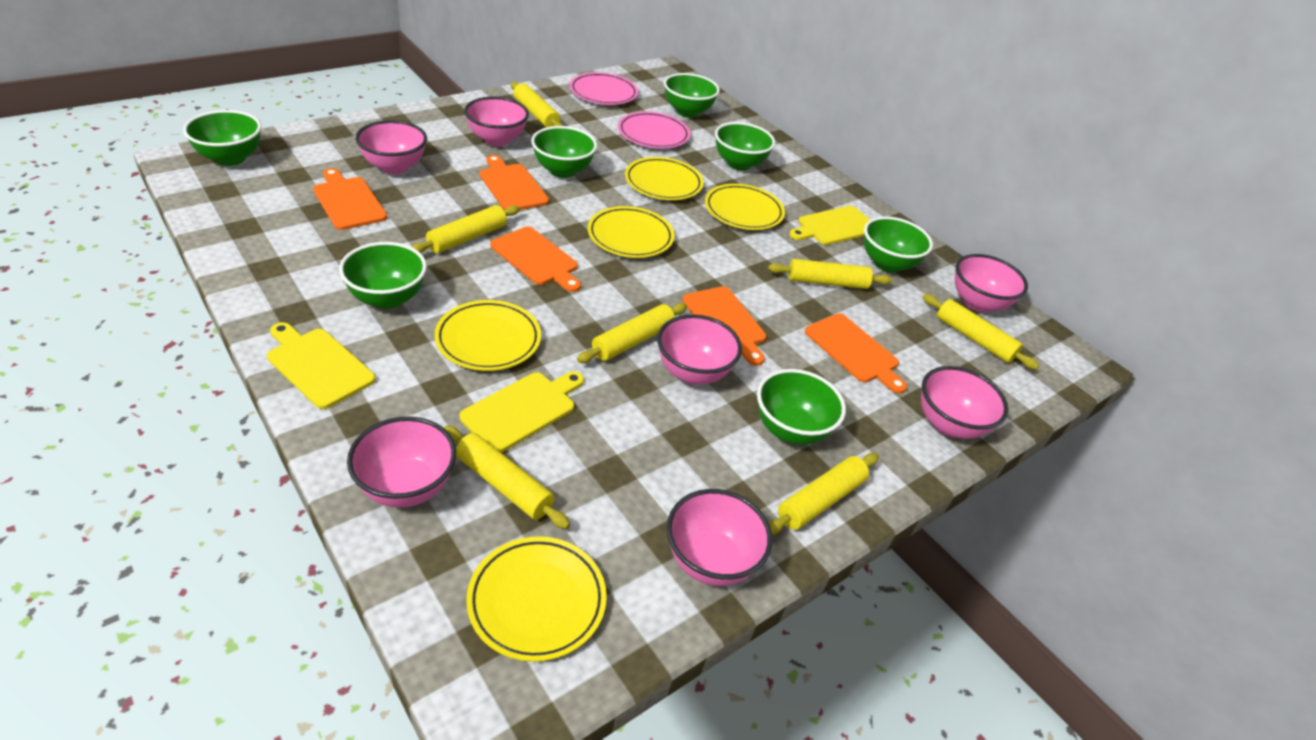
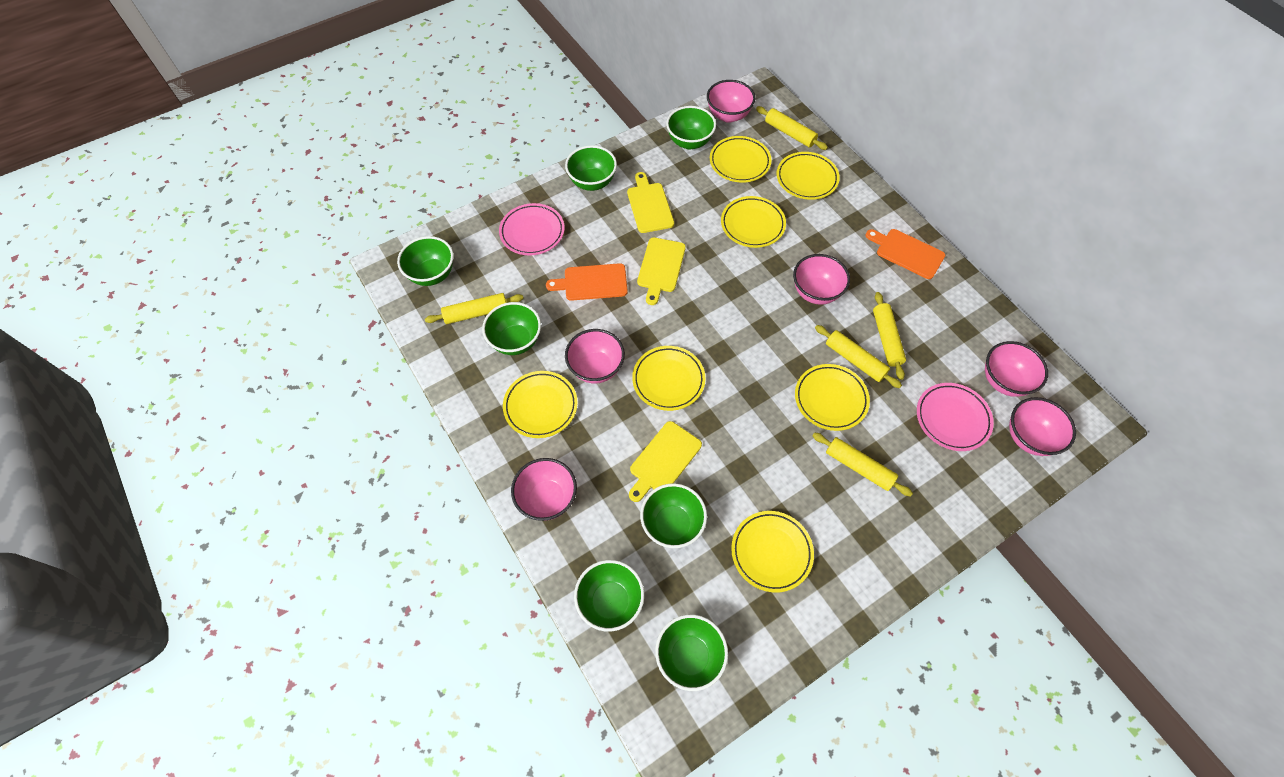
orange cutting board: 5 -> 2
pink bowl: 7 -> 6
yellow plate: 5 -> 7
yellow rolling pin: 7 -> 5

